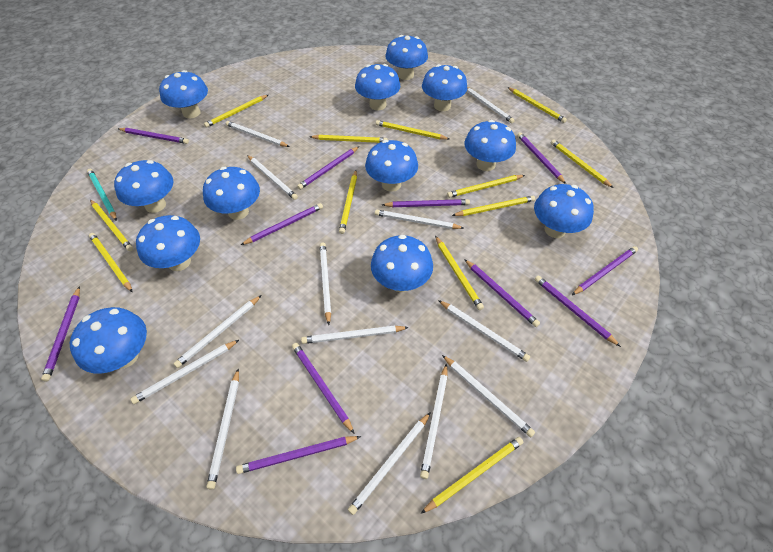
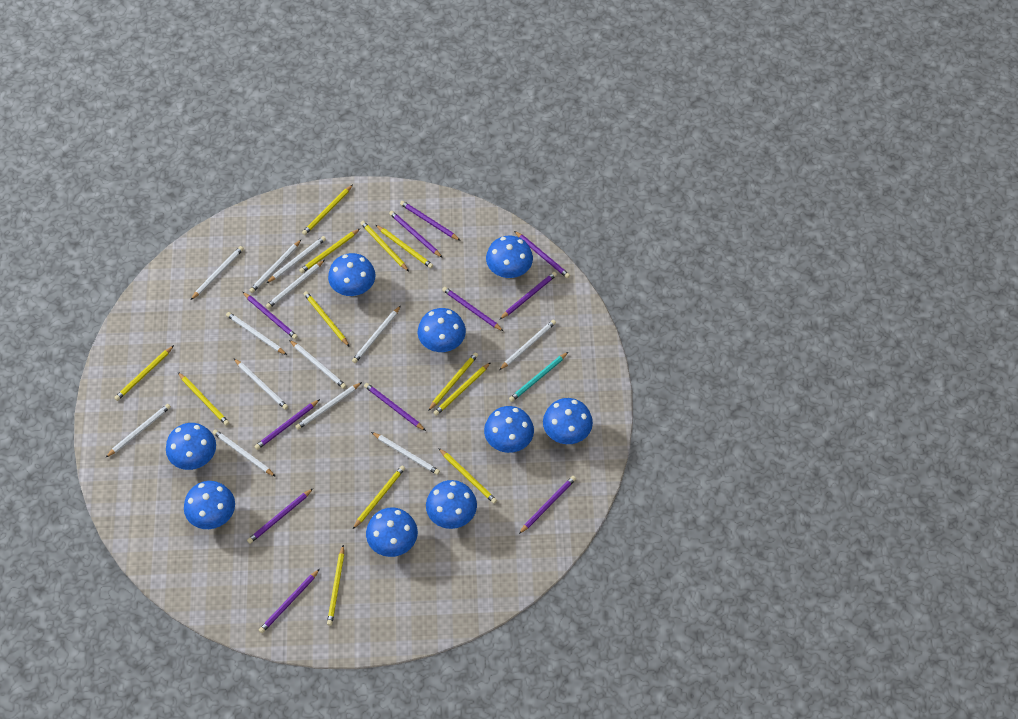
blue mushroom: 12 -> 9

